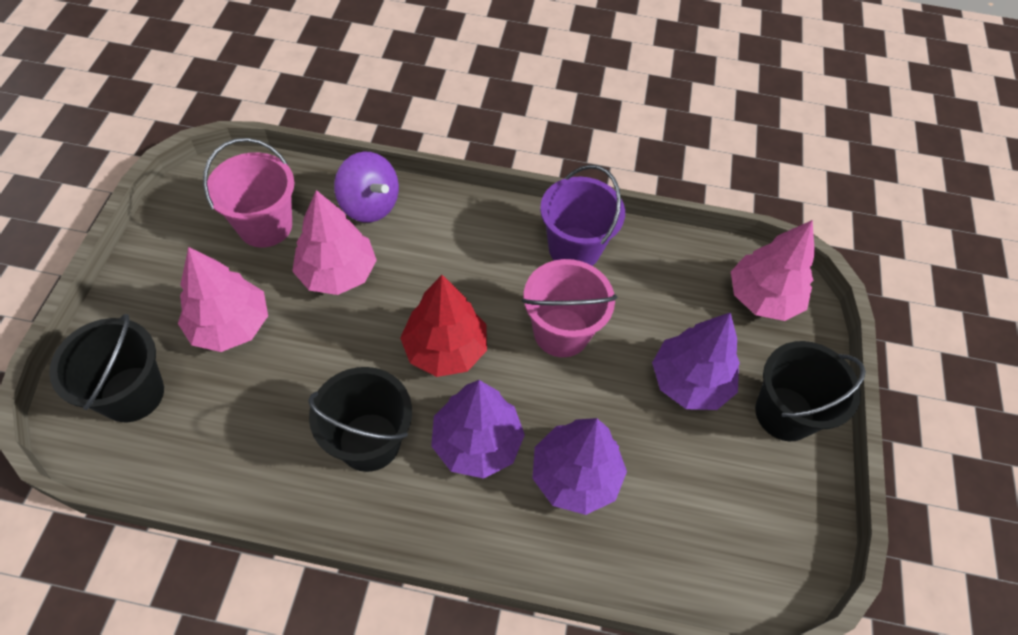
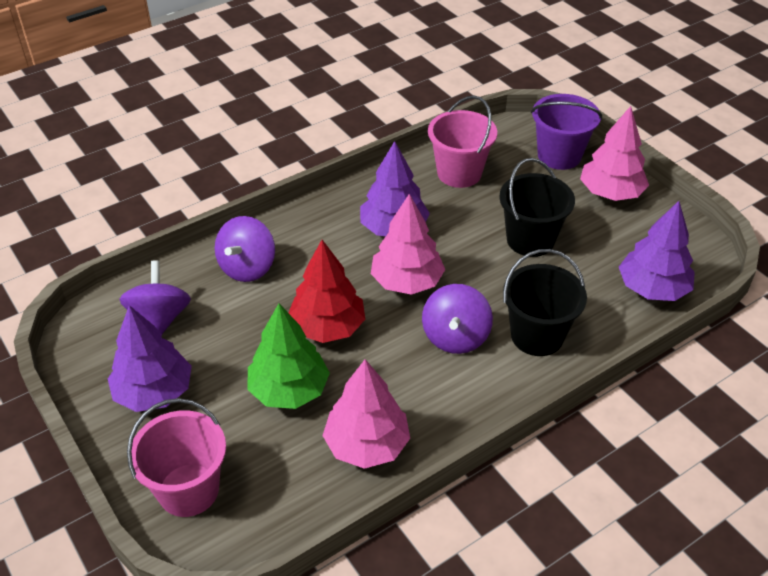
black bucket: 3 -> 2
green tree: 0 -> 1
purple spinning top: 1 -> 3

